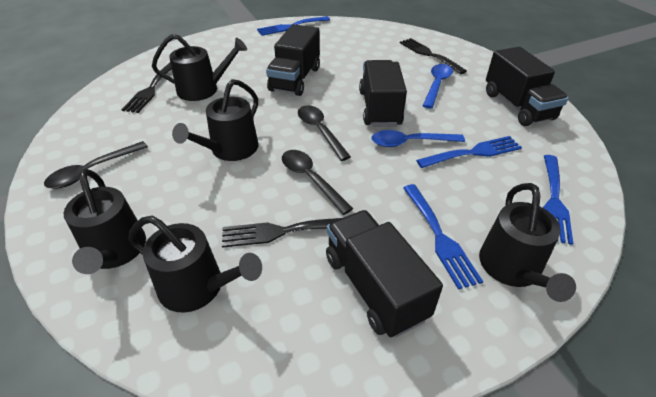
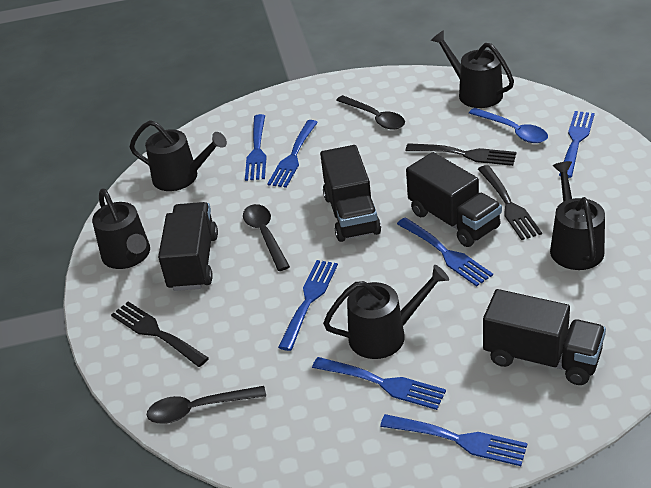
blue fork: 4 -> 7
blue spoon: 2 -> 1

